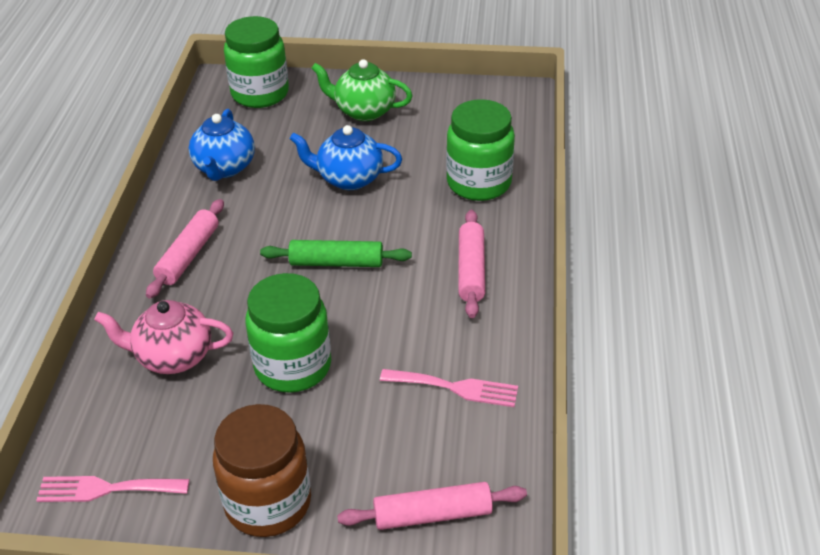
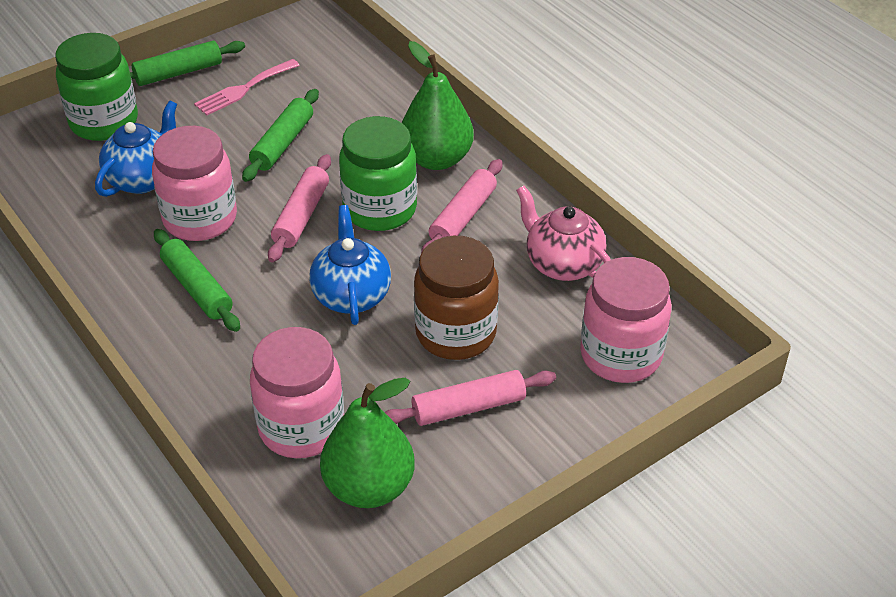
green jar: 3 -> 2
green pear: 0 -> 2
green rolling pin: 1 -> 3
green teapot: 1 -> 0
pink fork: 2 -> 1
pink jar: 0 -> 3

